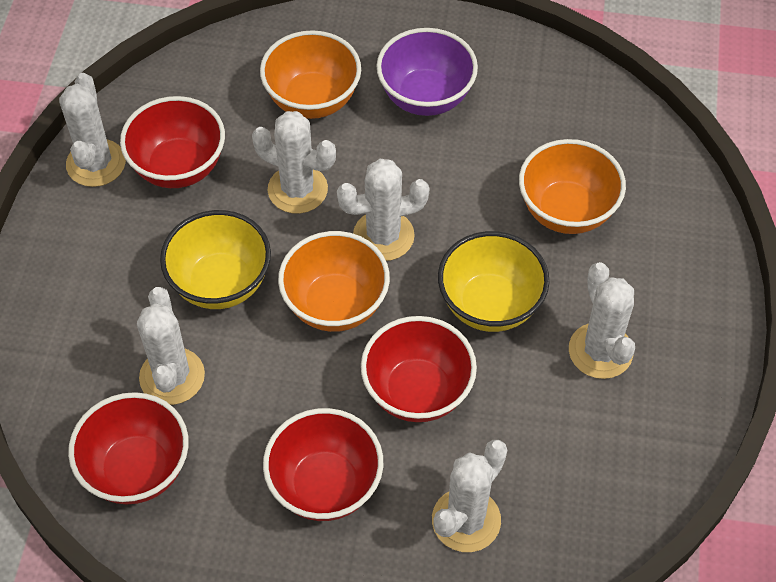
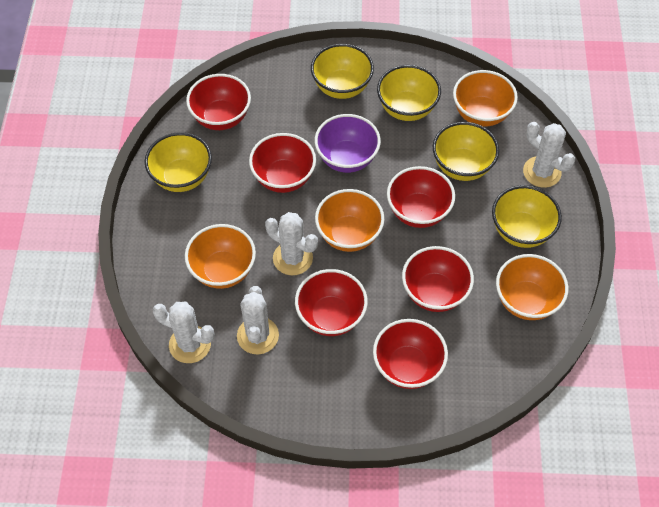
orange bowl: 3 -> 4
red bowl: 4 -> 6
white cactus: 6 -> 4
yellow bowl: 2 -> 5

